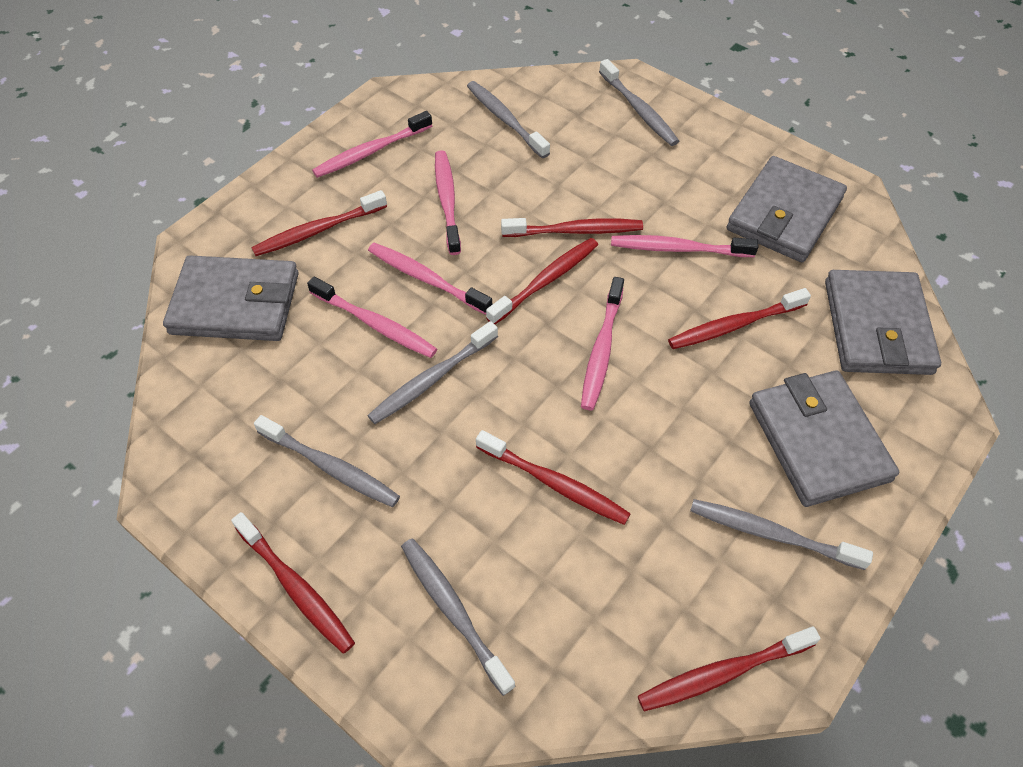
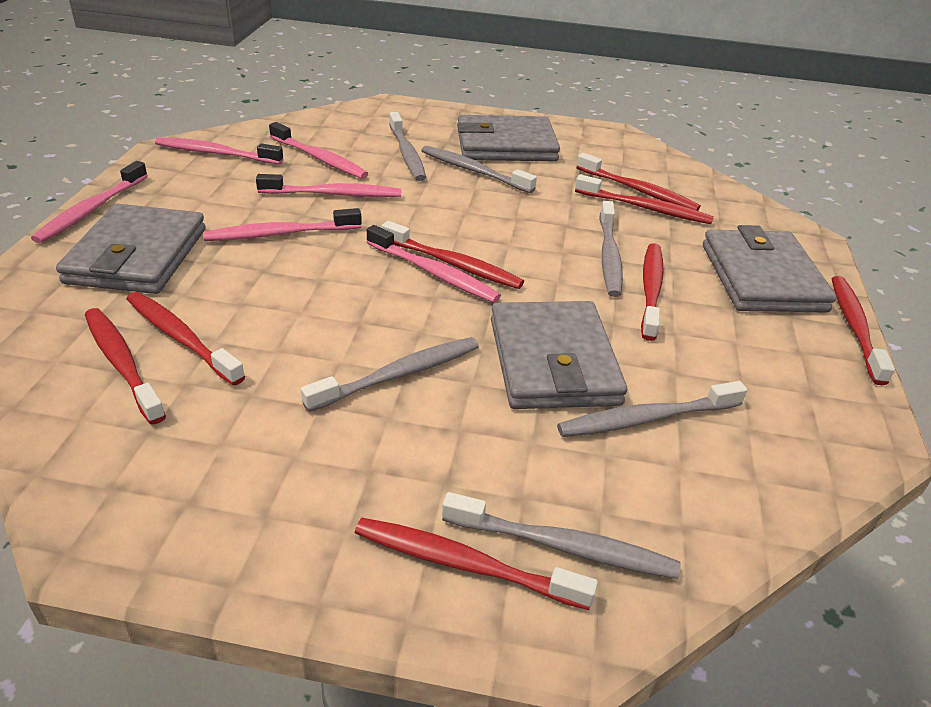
red toothbrush: 7 -> 8

